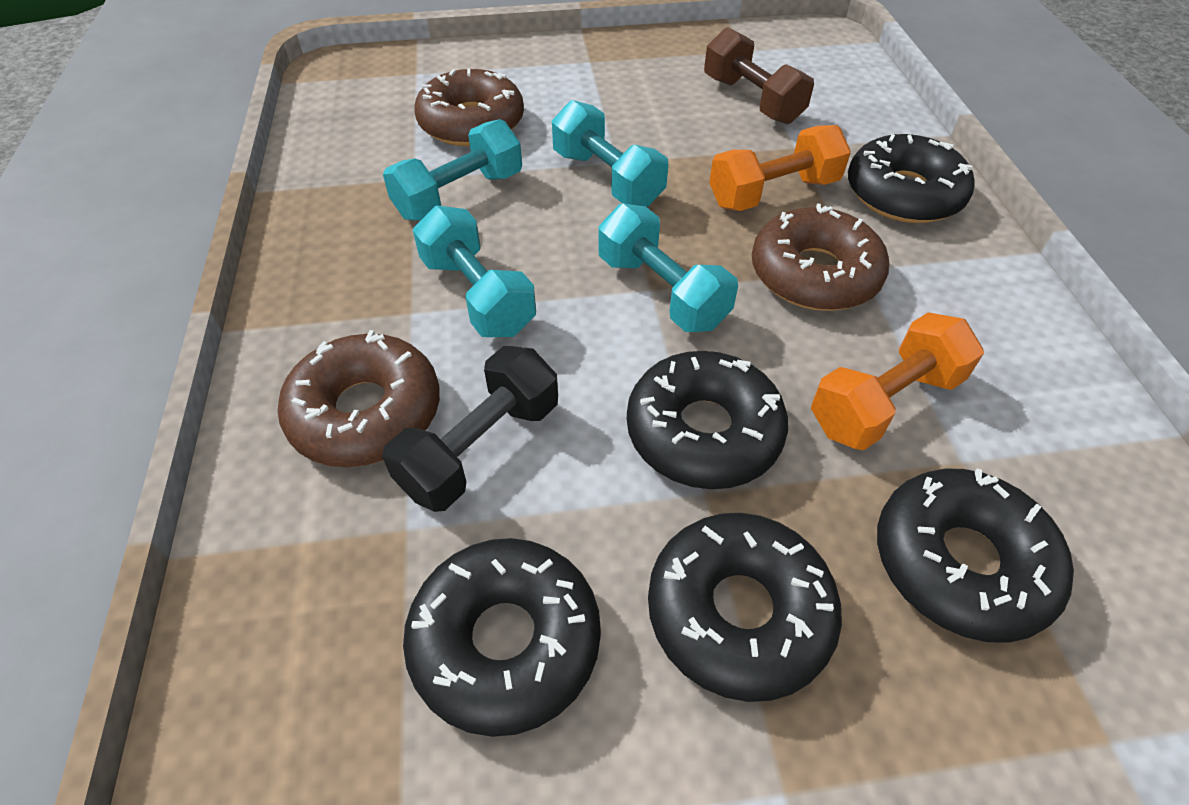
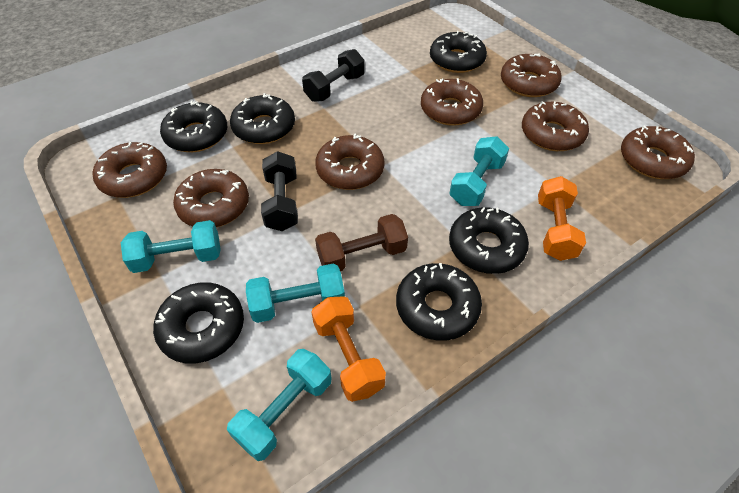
black donut: 5 -> 6
black dumbbell: 1 -> 2
brown donut: 3 -> 7

